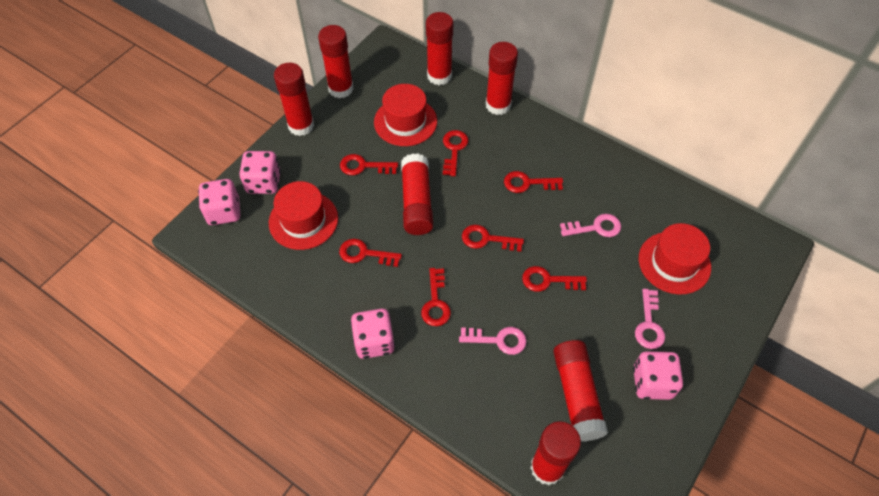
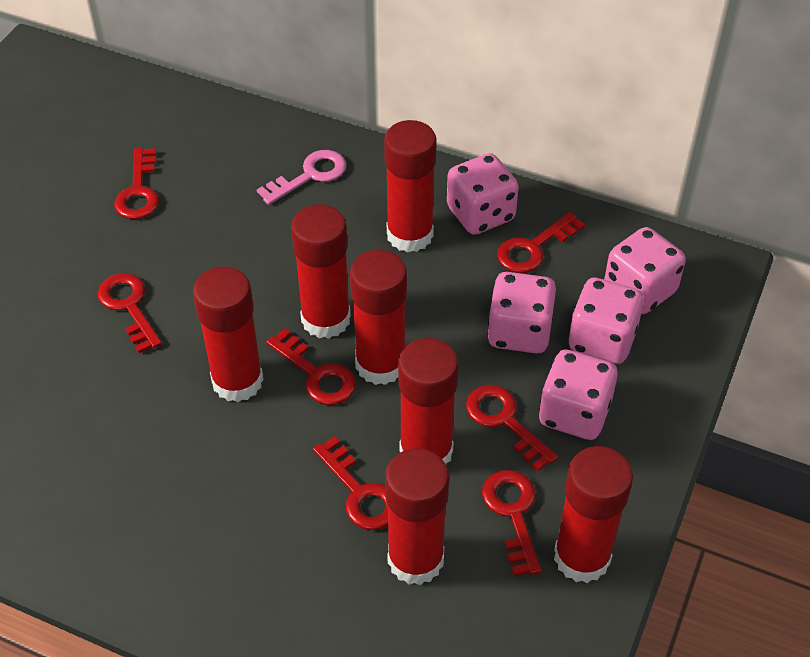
pink dice: 4 -> 5
pink key: 3 -> 1
red hat: 3 -> 0

